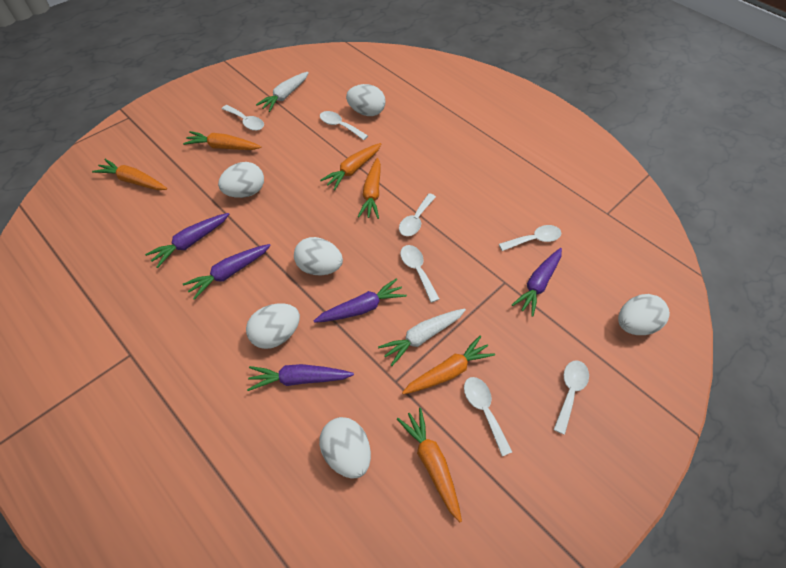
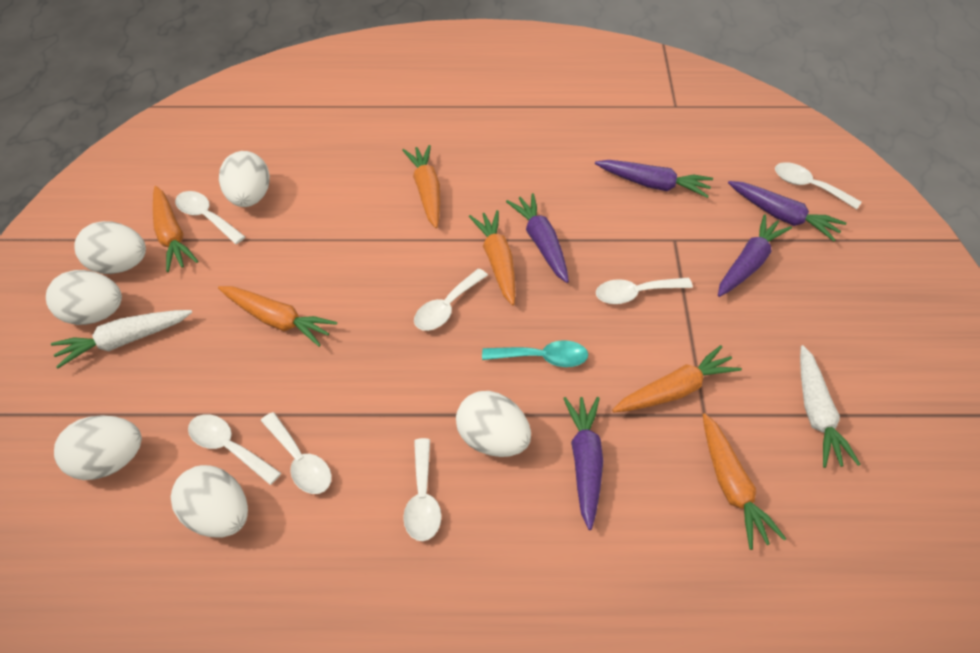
turquoise spoon: 0 -> 1

